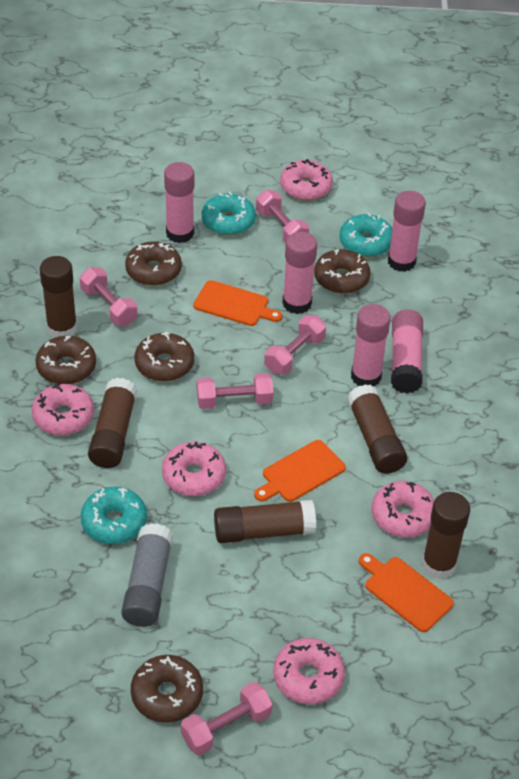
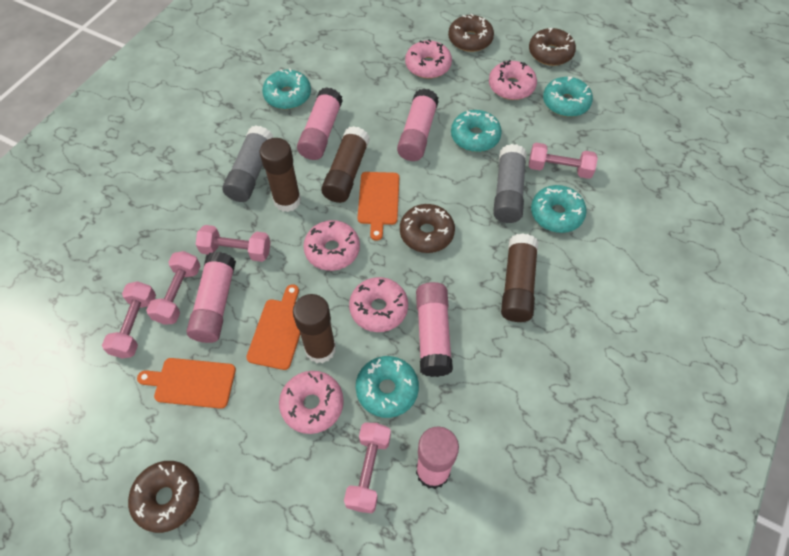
brown donut: 5 -> 4
brown glue stick: 5 -> 4
grey glue stick: 1 -> 2
turquoise donut: 3 -> 5

